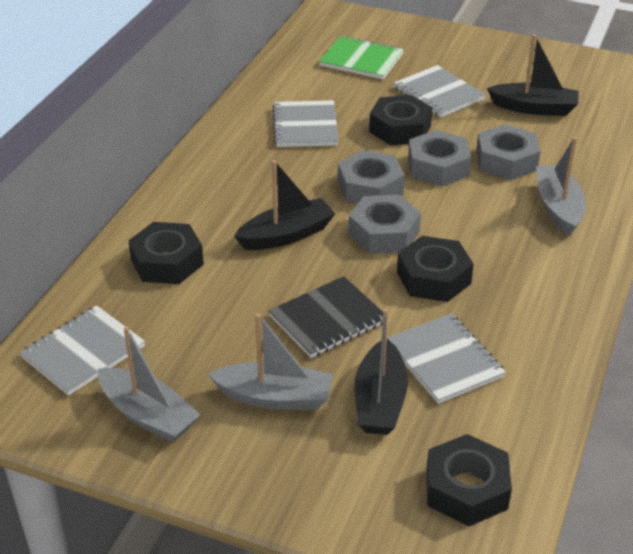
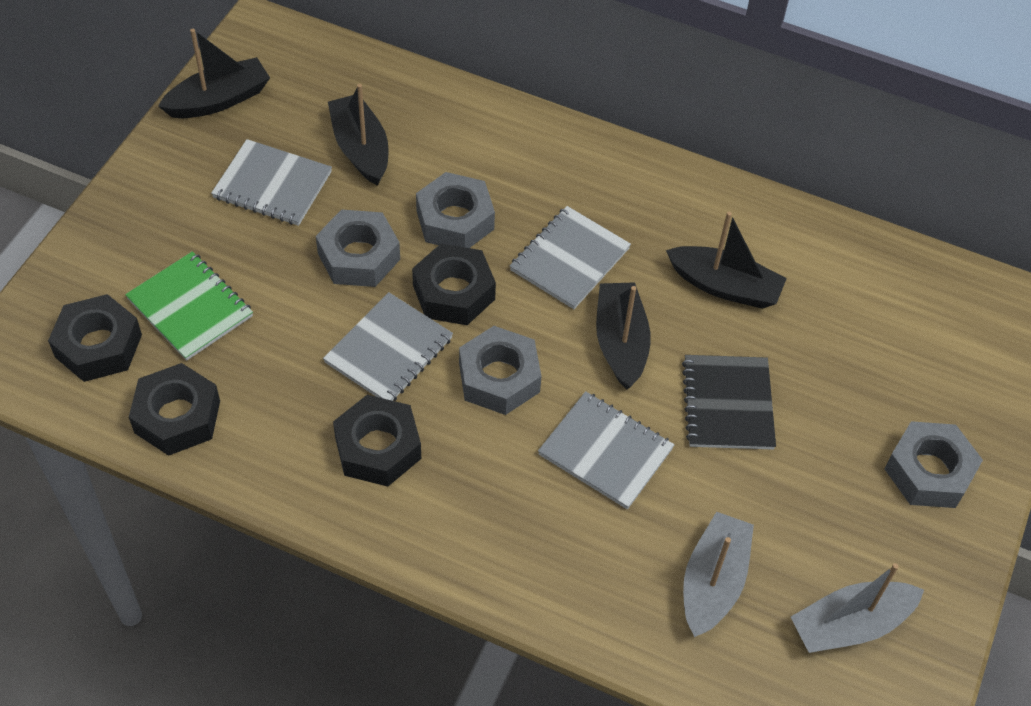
black boat: 3 -> 4
grey boat: 3 -> 2

